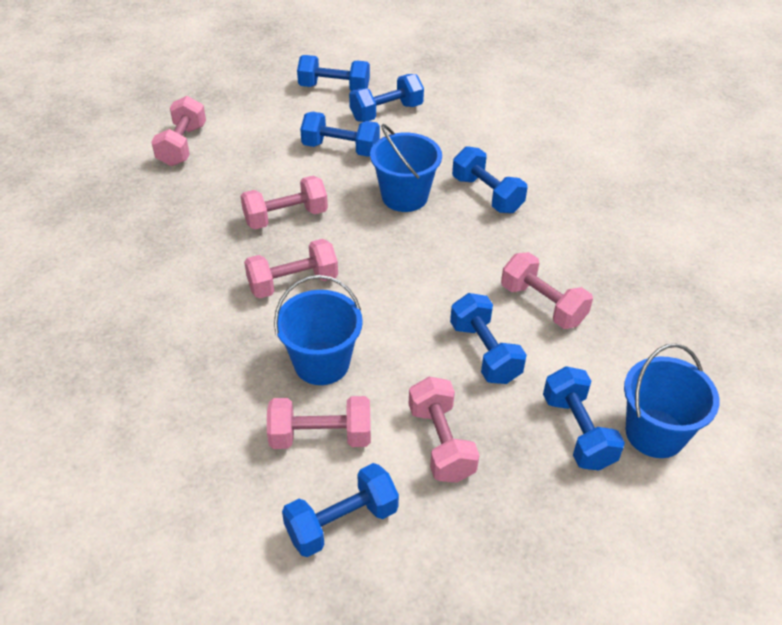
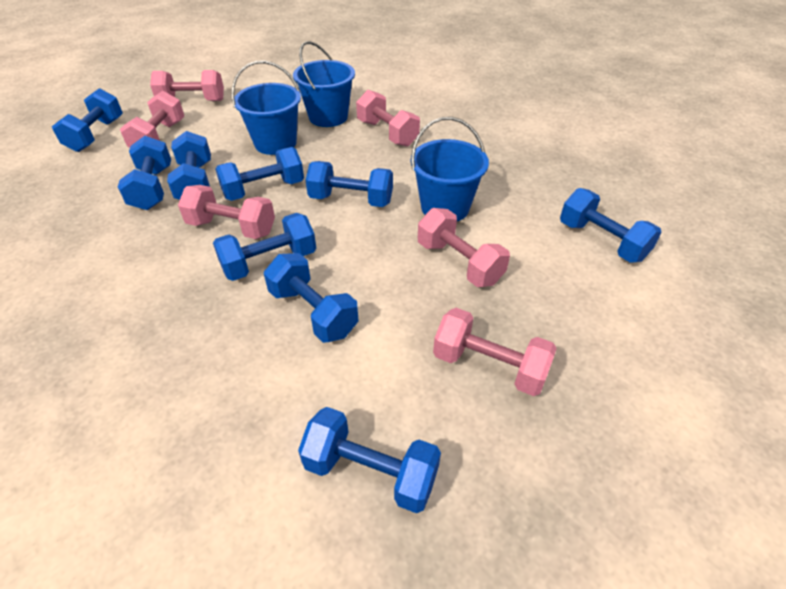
blue dumbbell: 7 -> 9

